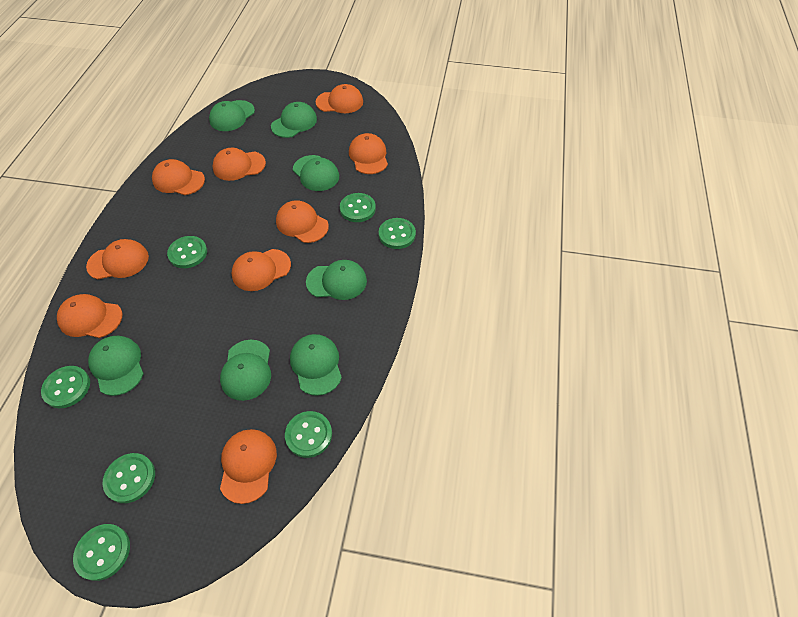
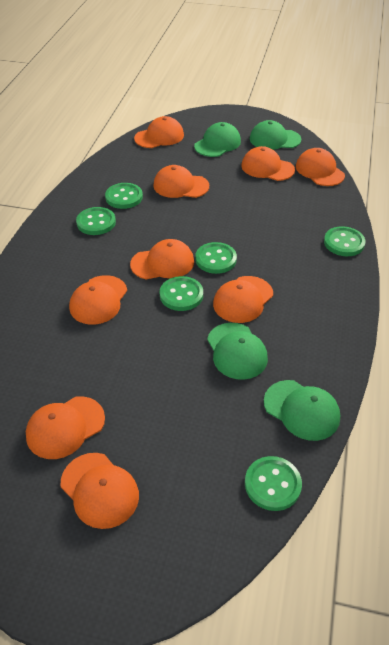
green button: 7 -> 6
green cap: 7 -> 4

